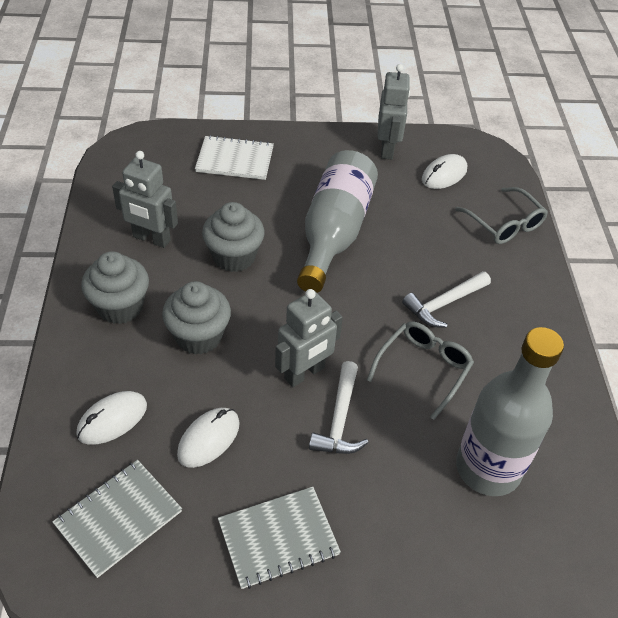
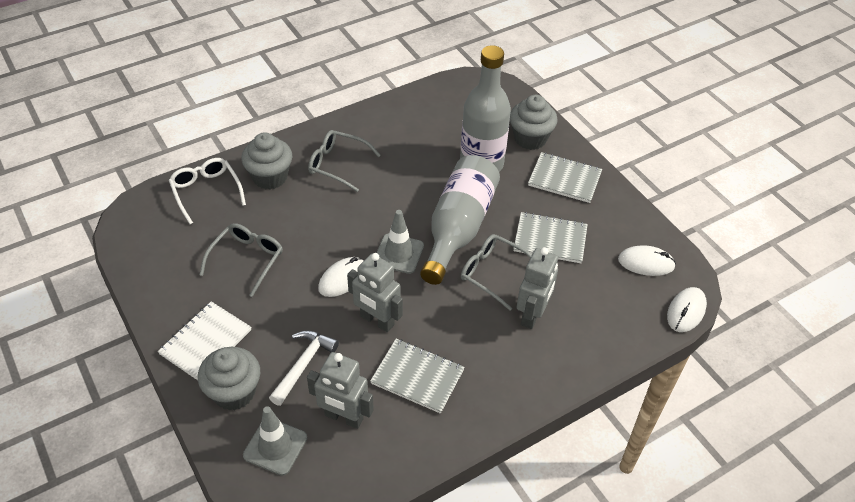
grey glasses: 2 -> 3
grey notebook: 2 -> 3
grey traffic cone: 0 -> 2
white glasses: 0 -> 1
white hammer: 2 -> 1

